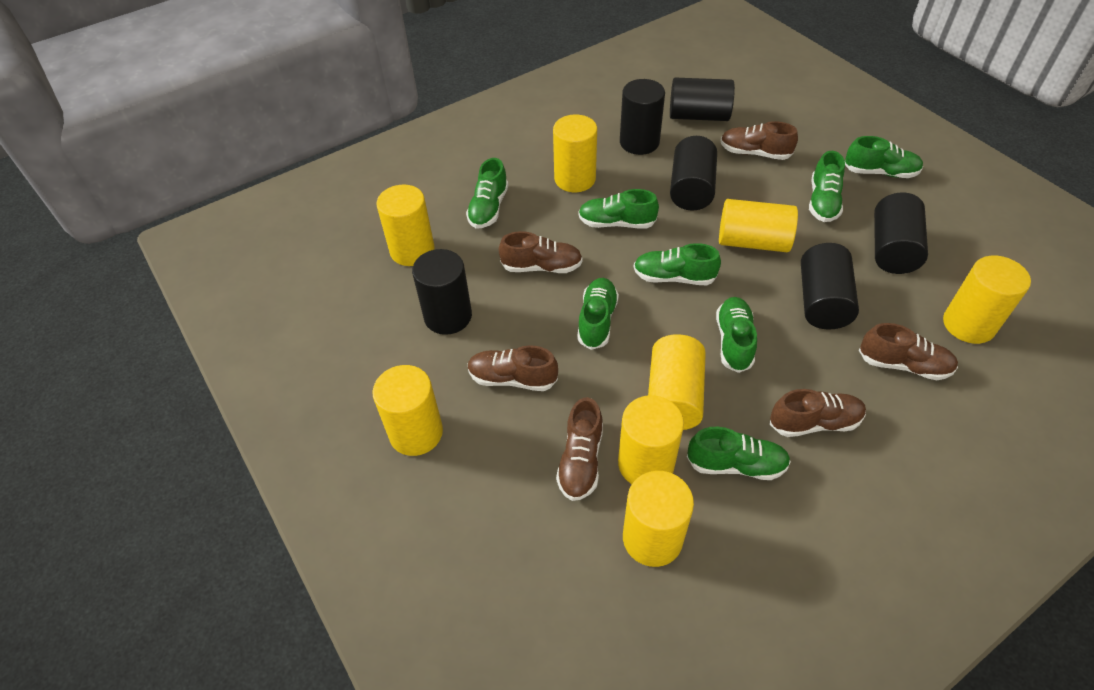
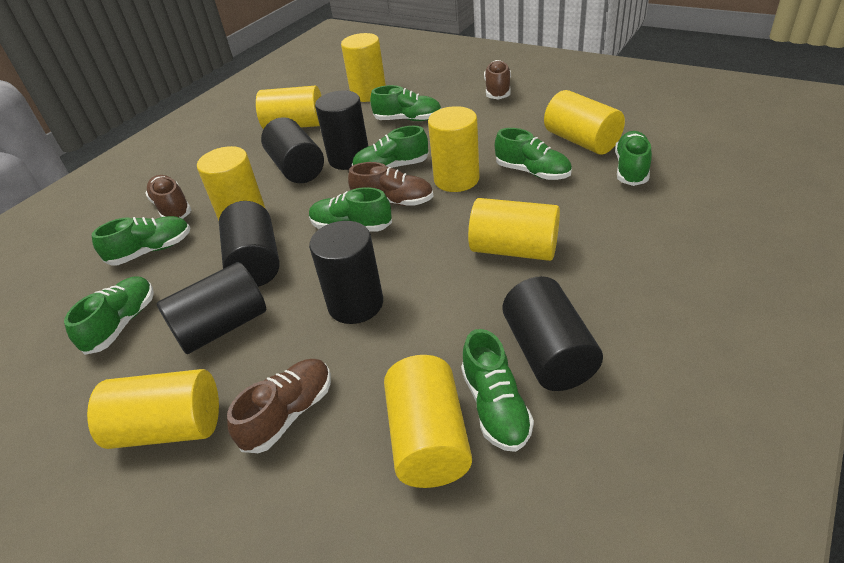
brown shoe: 6 -> 4

